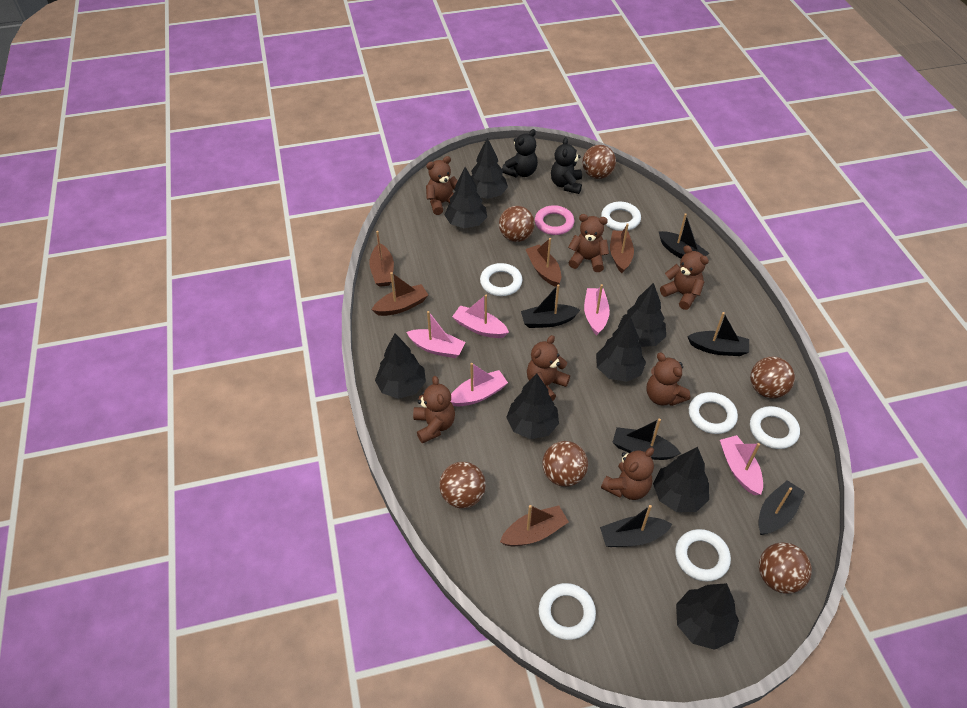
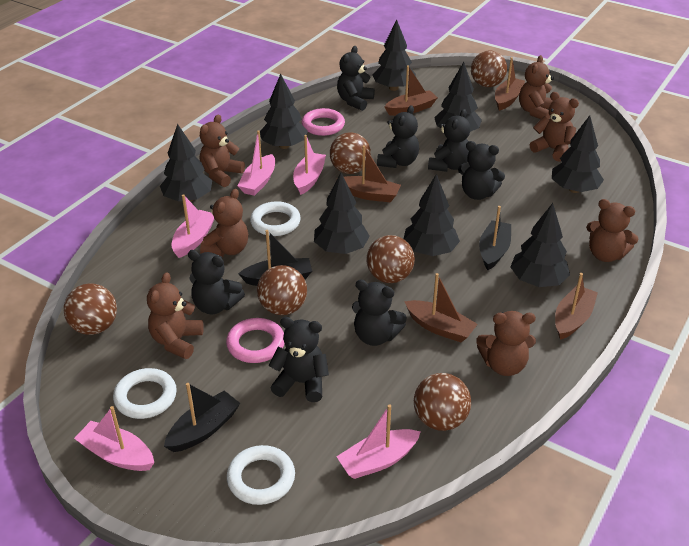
black boat: 6 -> 3
black teddy bear: 2 -> 7
pink ring: 1 -> 2
white ring: 6 -> 3

